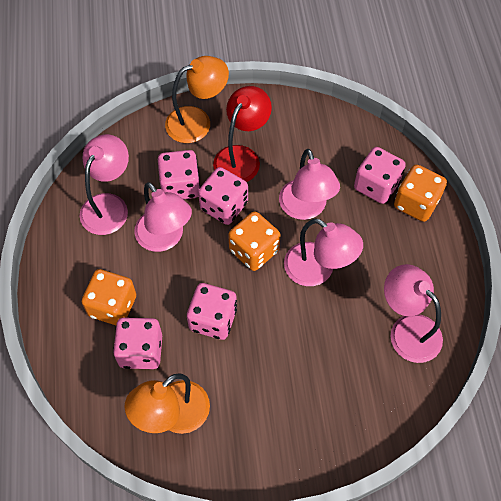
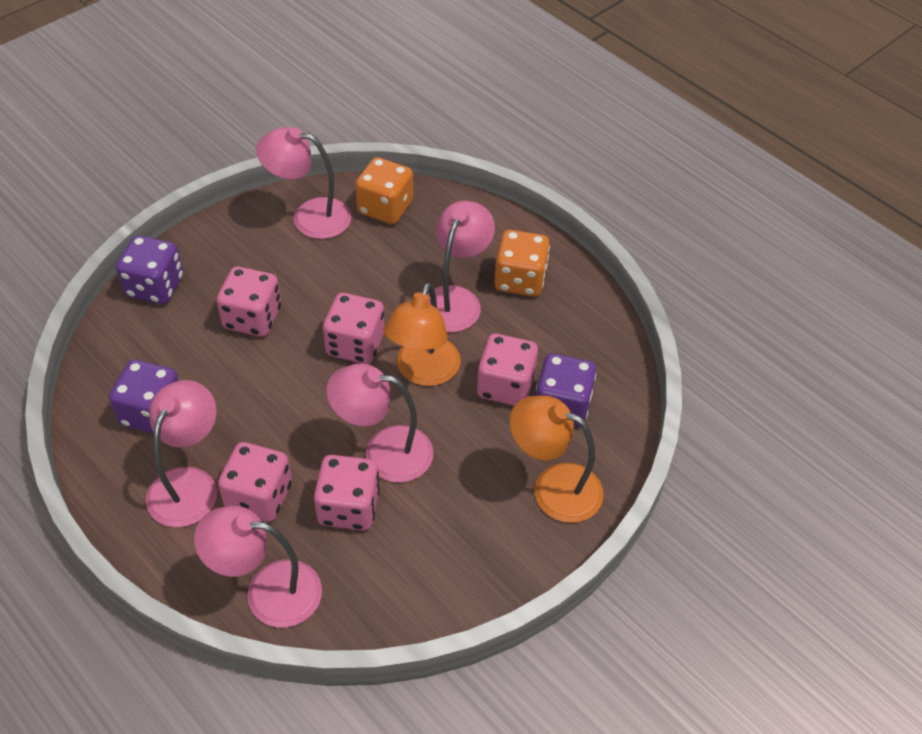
orange dice: 3 -> 2
purple dice: 0 -> 3
red lamp: 1 -> 0

